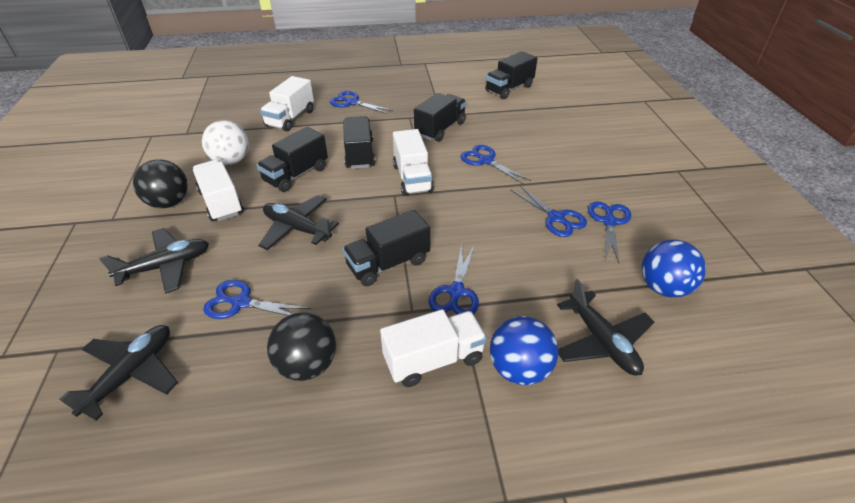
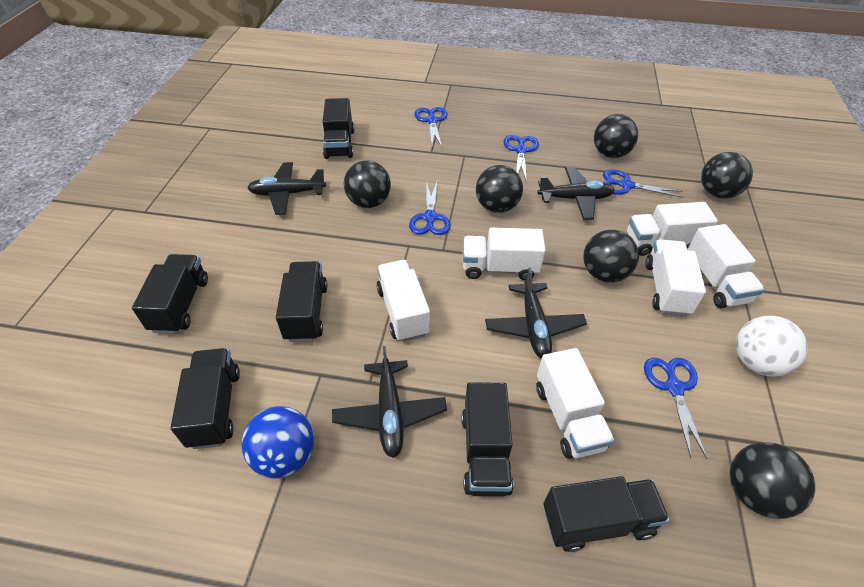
black ball: 2 -> 6
black truck: 5 -> 6
blue ball: 2 -> 1
blue scissors: 6 -> 5
white truck: 4 -> 6

